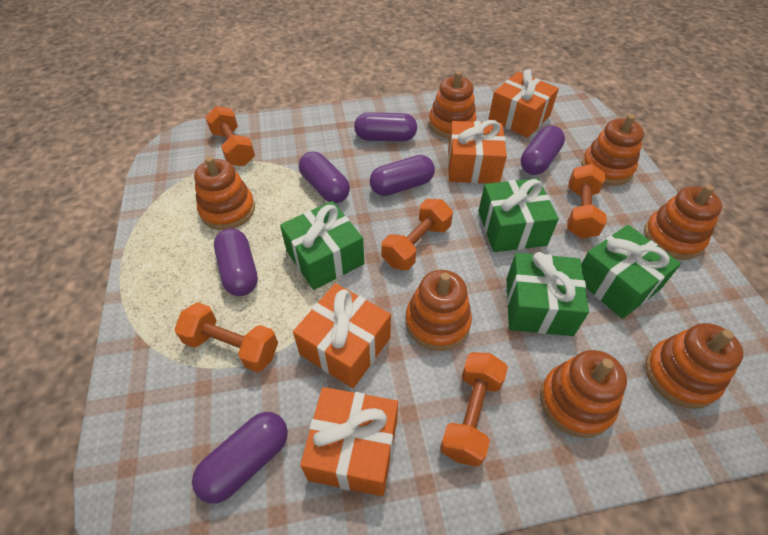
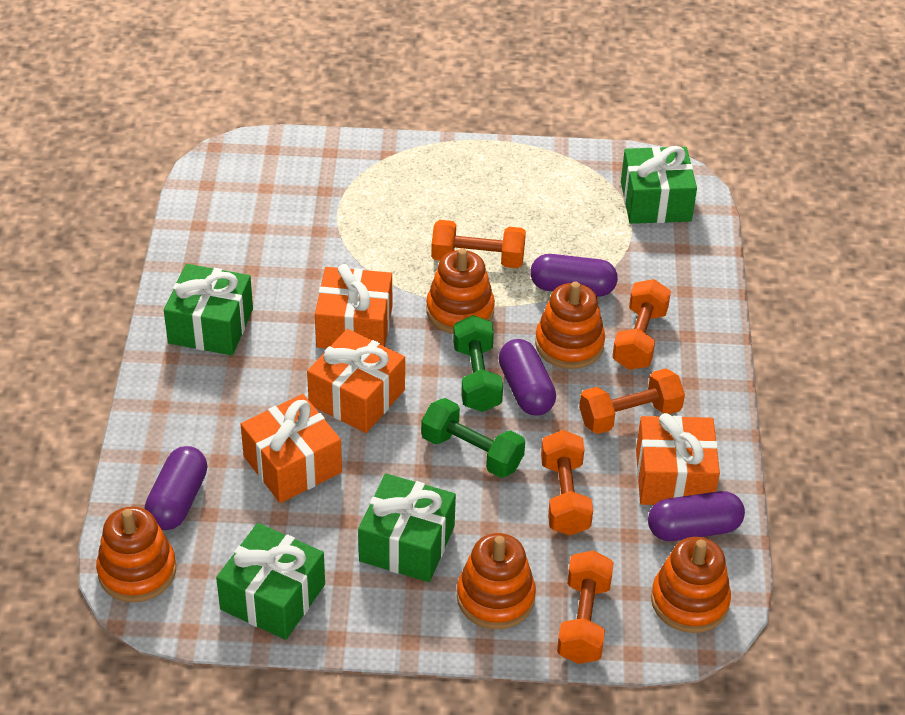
green dumbbell: 0 -> 2
orange stacking toy: 7 -> 5
purple capsule: 6 -> 4

